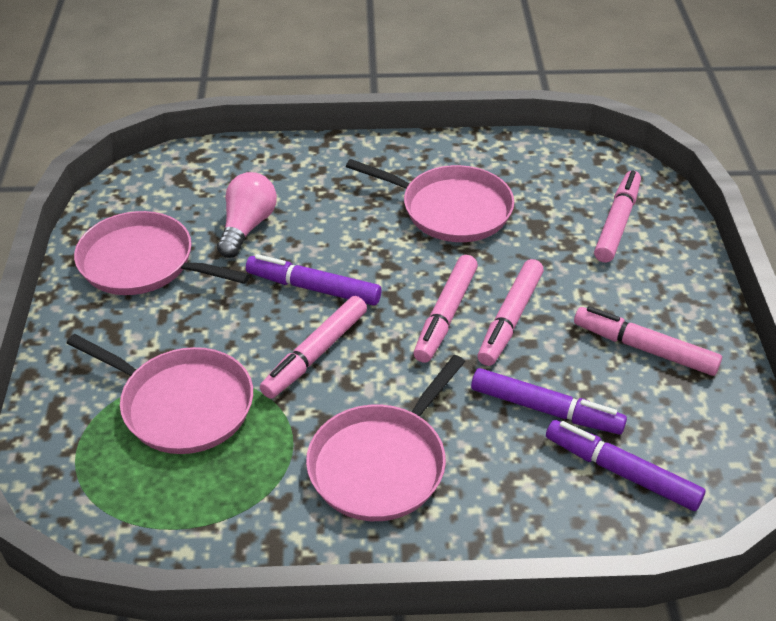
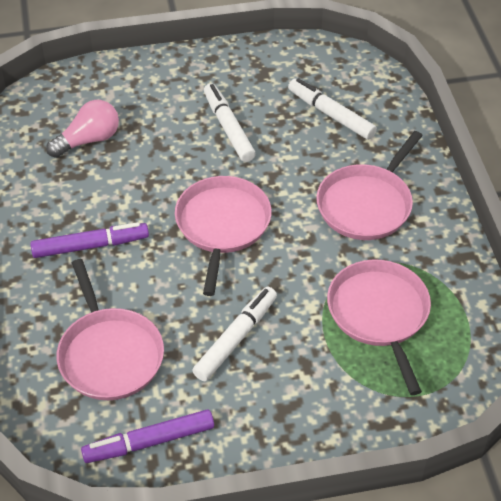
pink marker: 5 -> 0
purple marker: 3 -> 2
white marker: 0 -> 3

